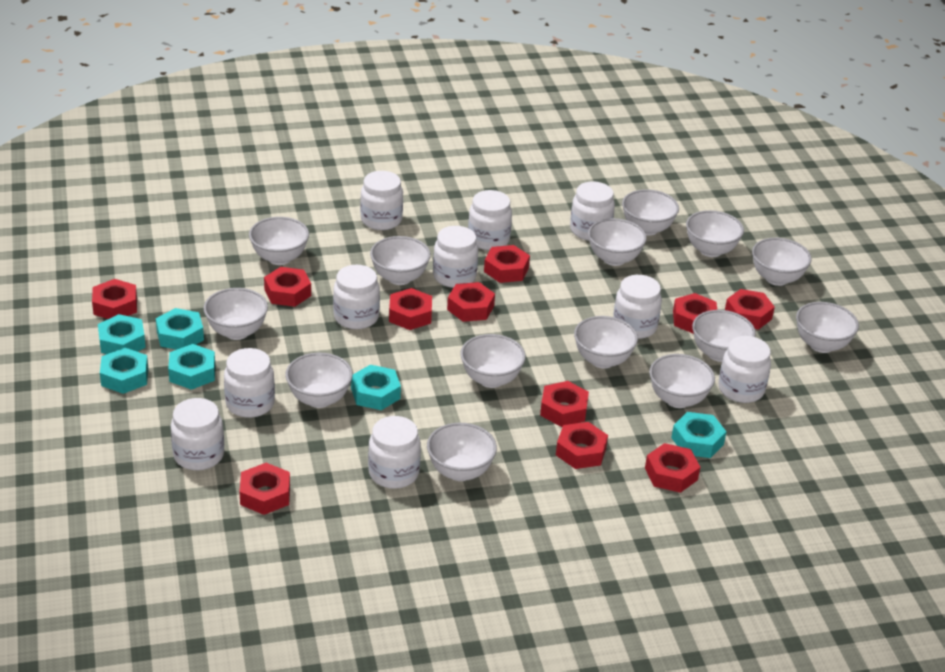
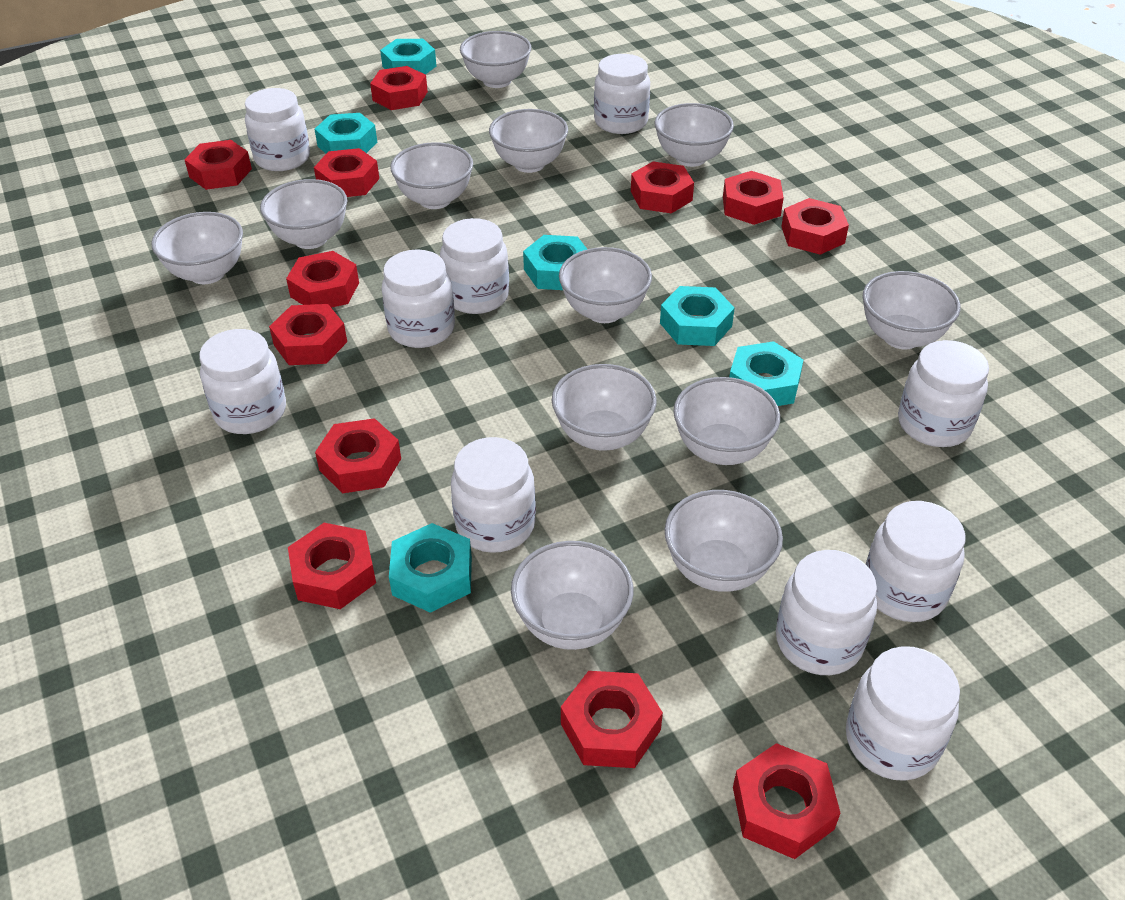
red nut: 11 -> 12
white bowl: 14 -> 12

